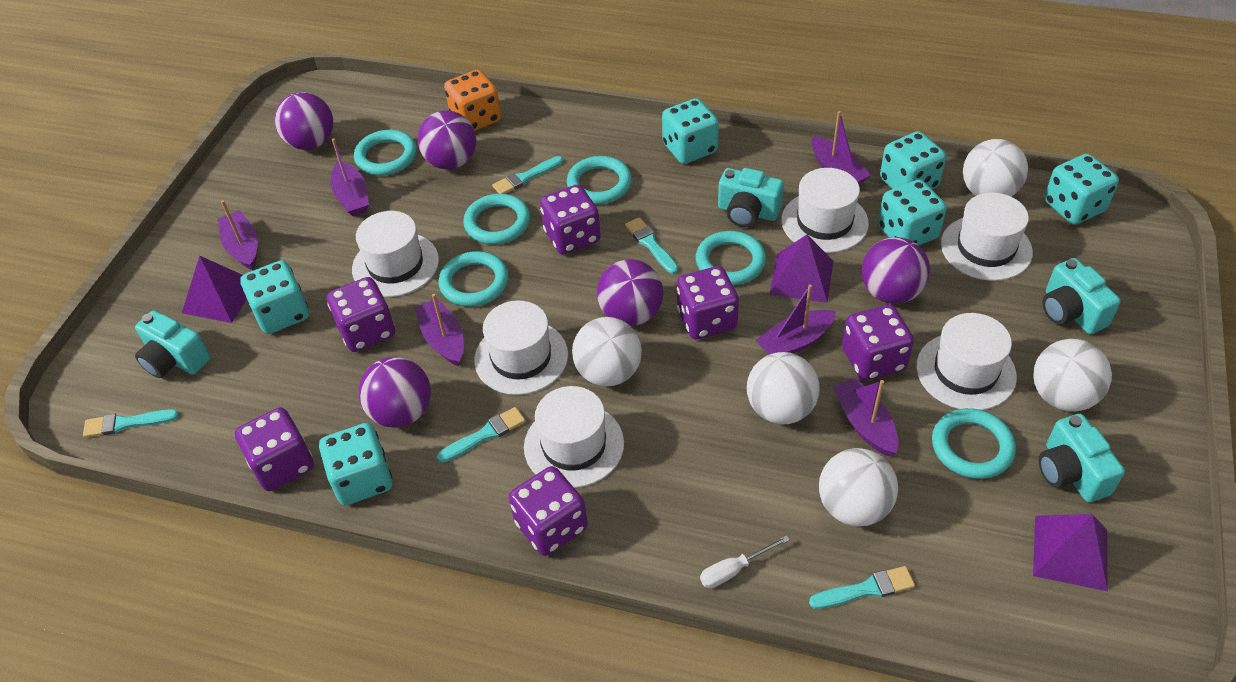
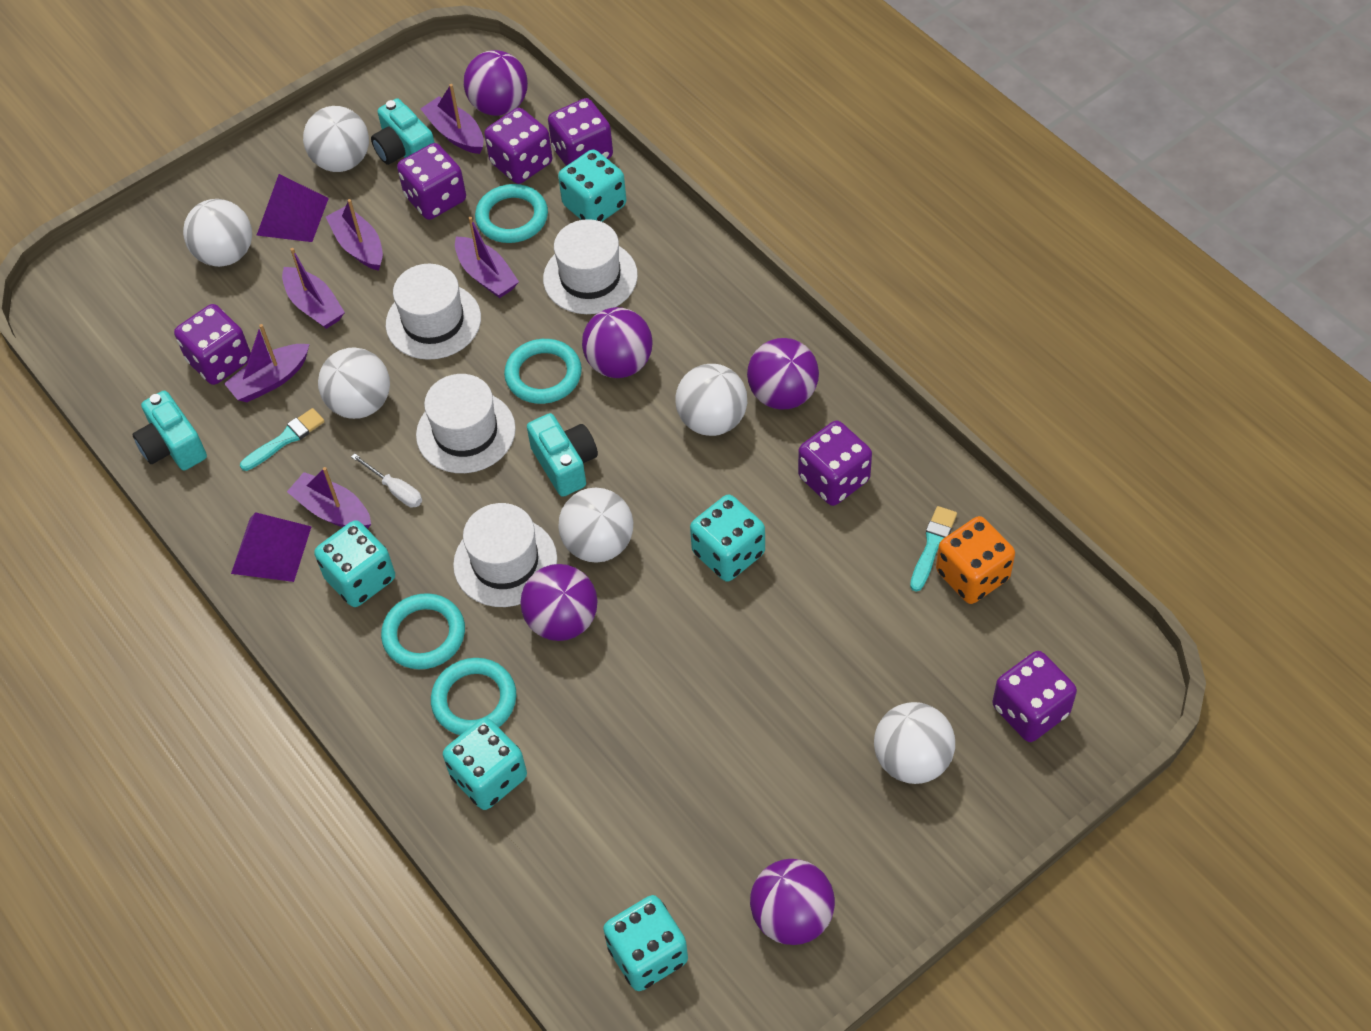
purple pyramid: 3 -> 2
turquoise brush: 5 -> 2
turquoise camera: 4 -> 3
turquoise dice: 6 -> 5
turquoise ring: 6 -> 4
white ball: 5 -> 6
white hat: 6 -> 4

